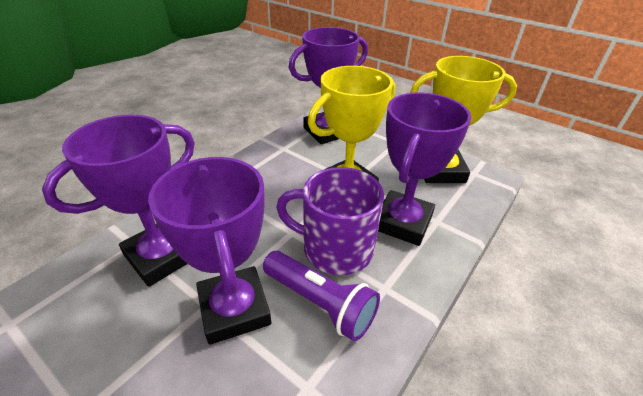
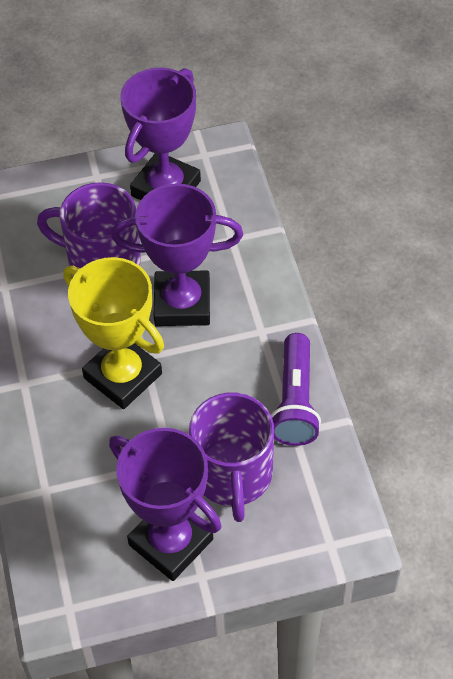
purple mug: 1 -> 2
purple trophy: 4 -> 3
yellow trophy: 2 -> 1

